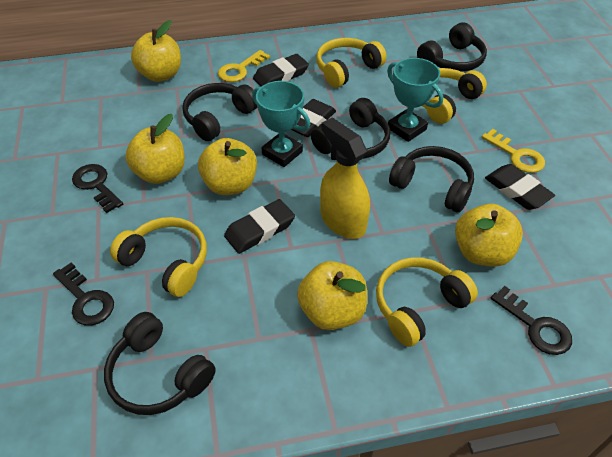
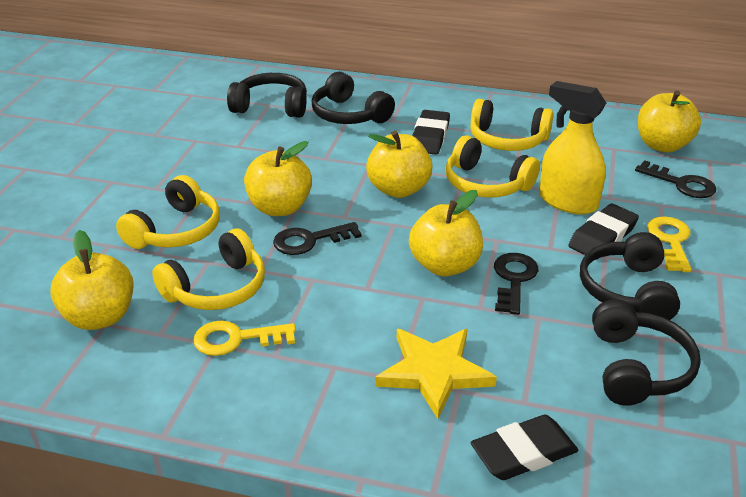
black eraser: 4 -> 3
black headphones: 5 -> 4
turquoise trophy: 2 -> 0
yellow star: 0 -> 1

